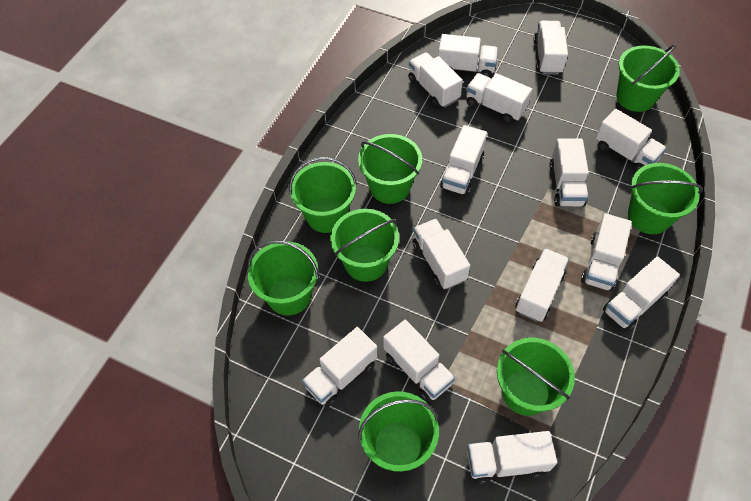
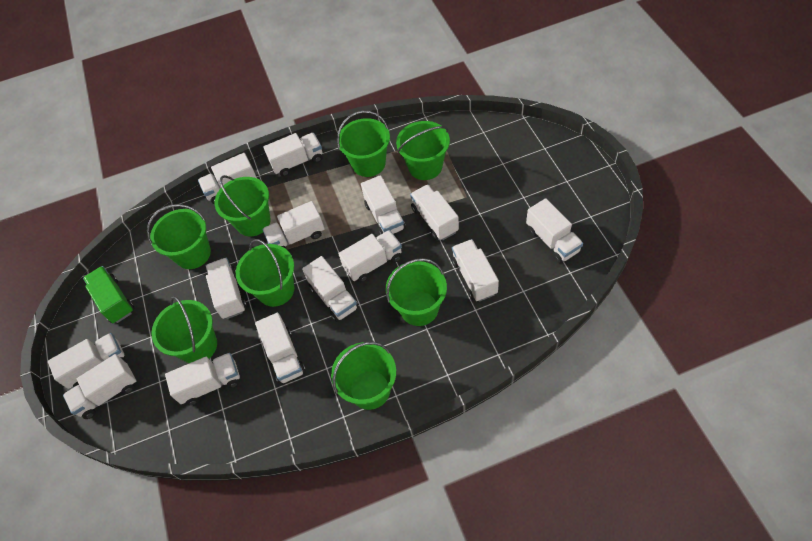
green truck: 0 -> 1

